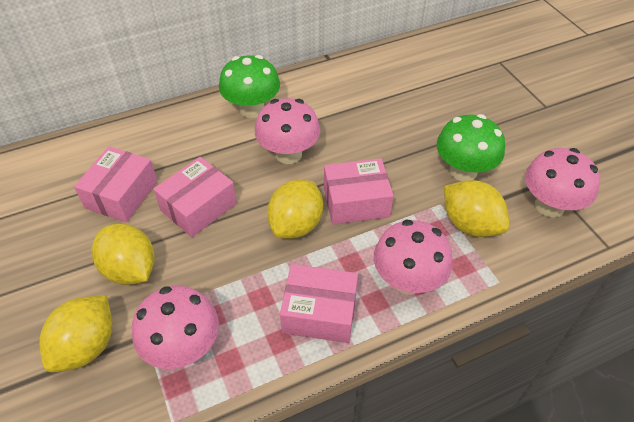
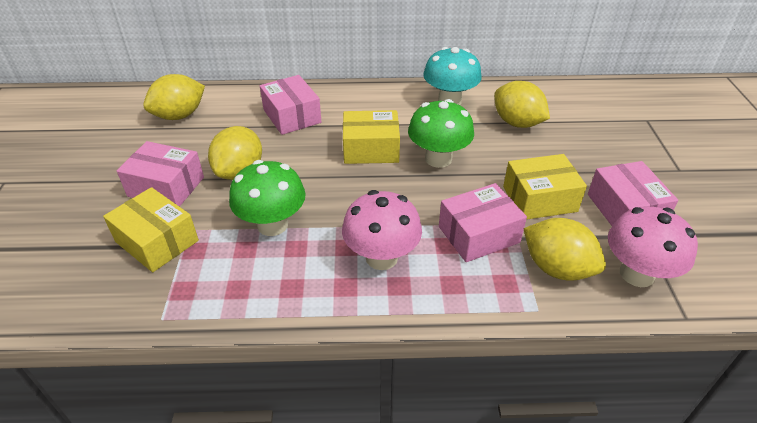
pink mushroom: 4 -> 2
turquoise mushroom: 0 -> 1
yellow box: 0 -> 3

